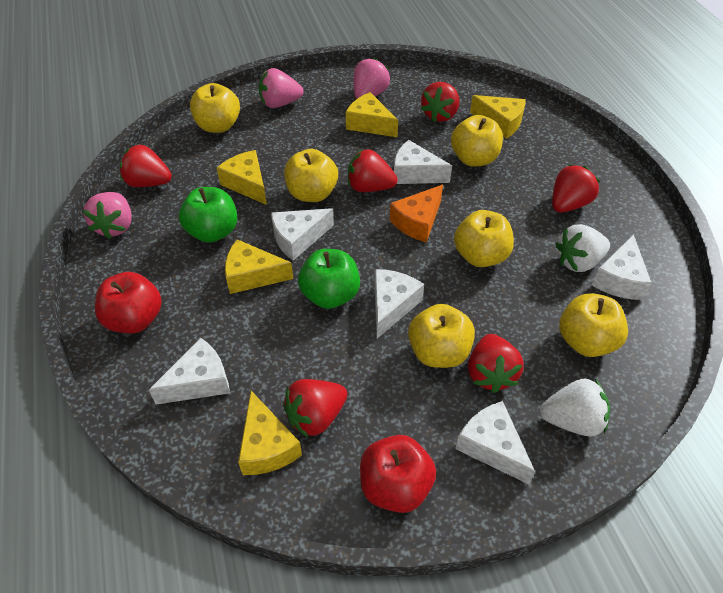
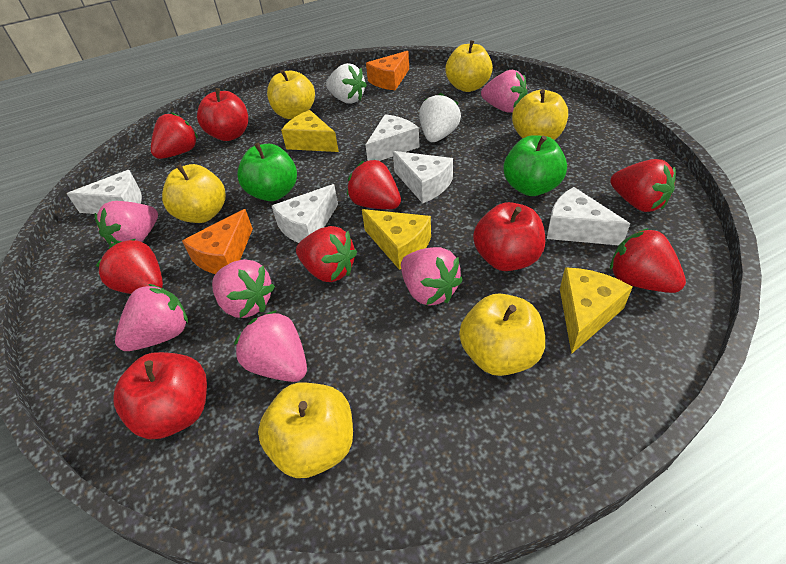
orange cheese: 1 -> 2
pink strawberry: 3 -> 6
red apple: 2 -> 3
white cheese: 6 -> 5
yellow cheese: 5 -> 3

